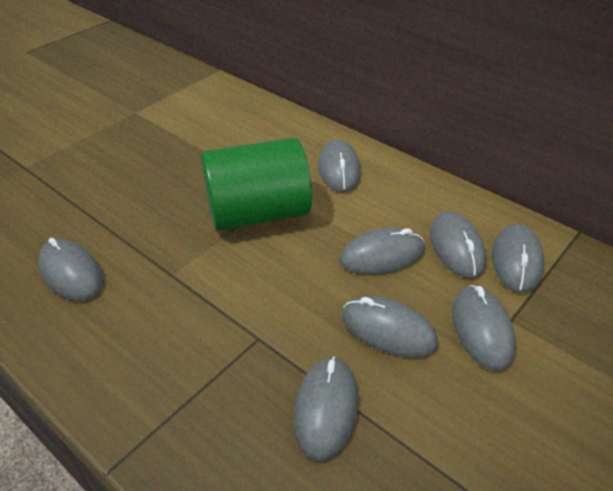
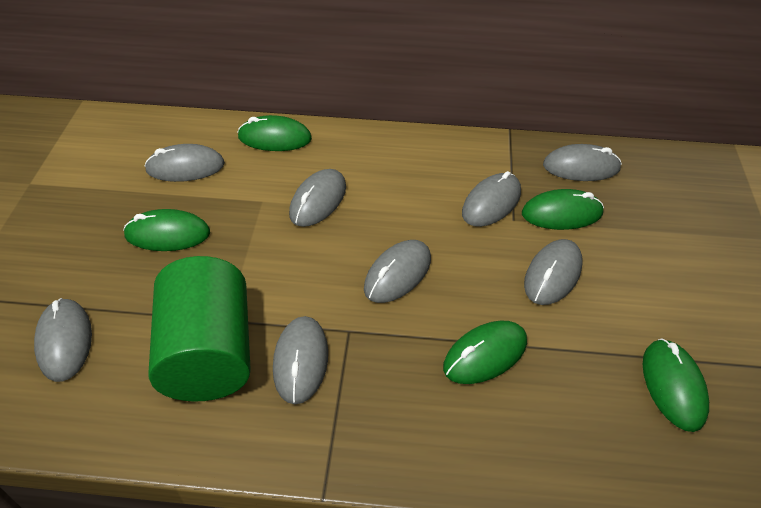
green mouse: 0 -> 5

